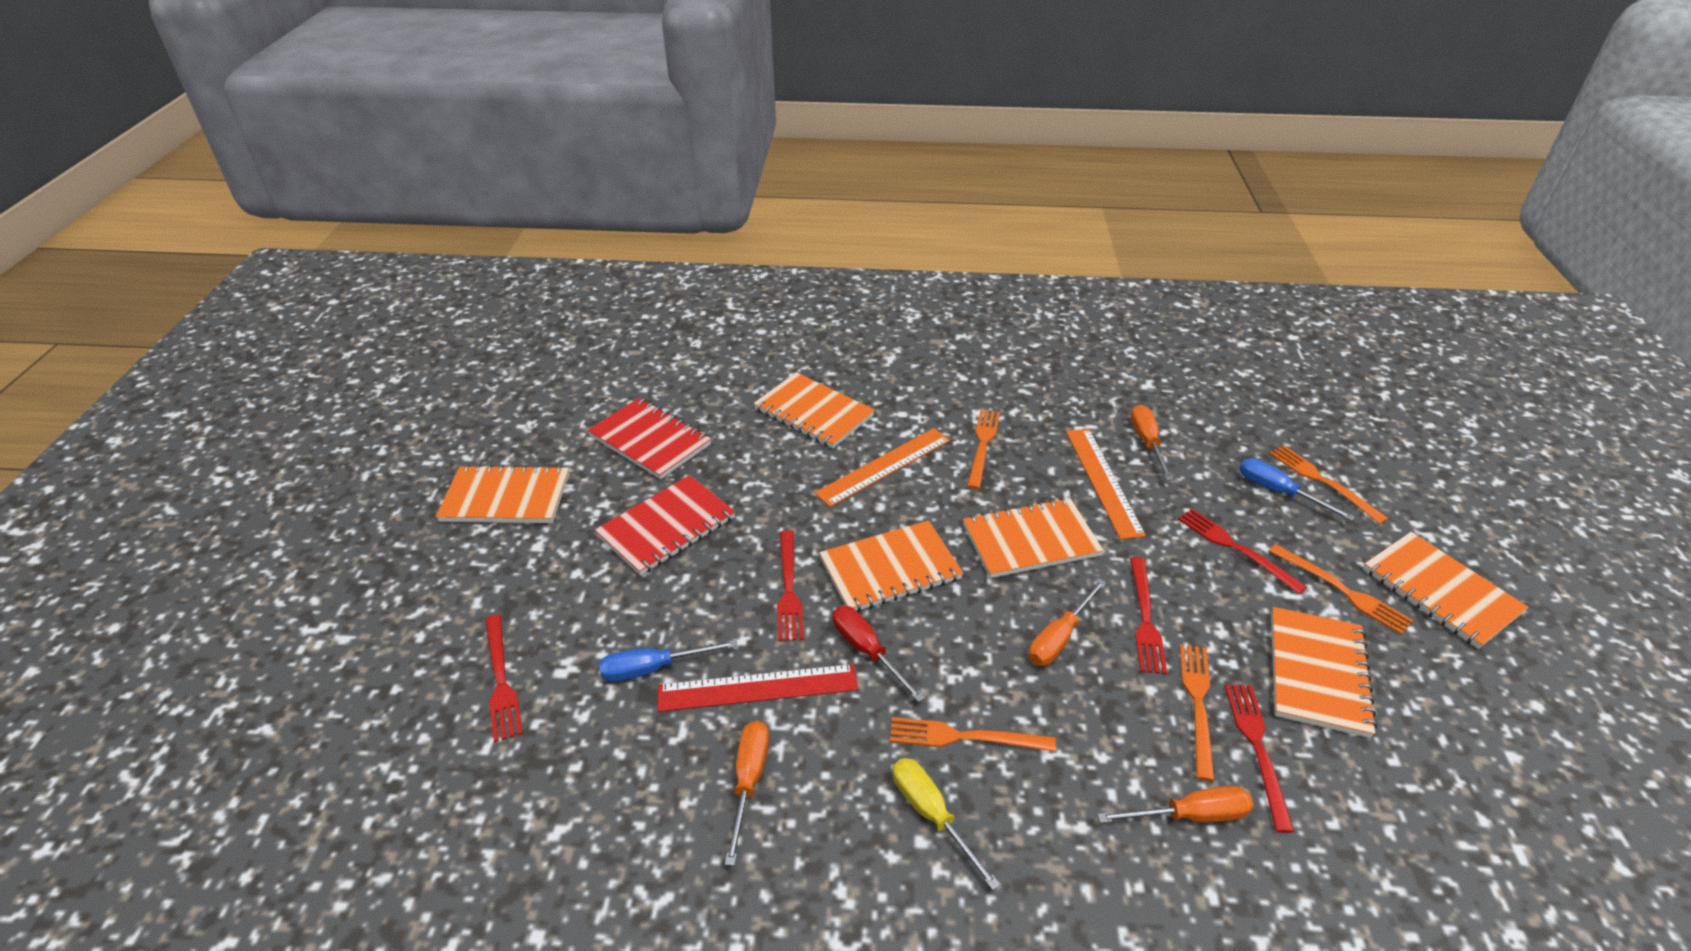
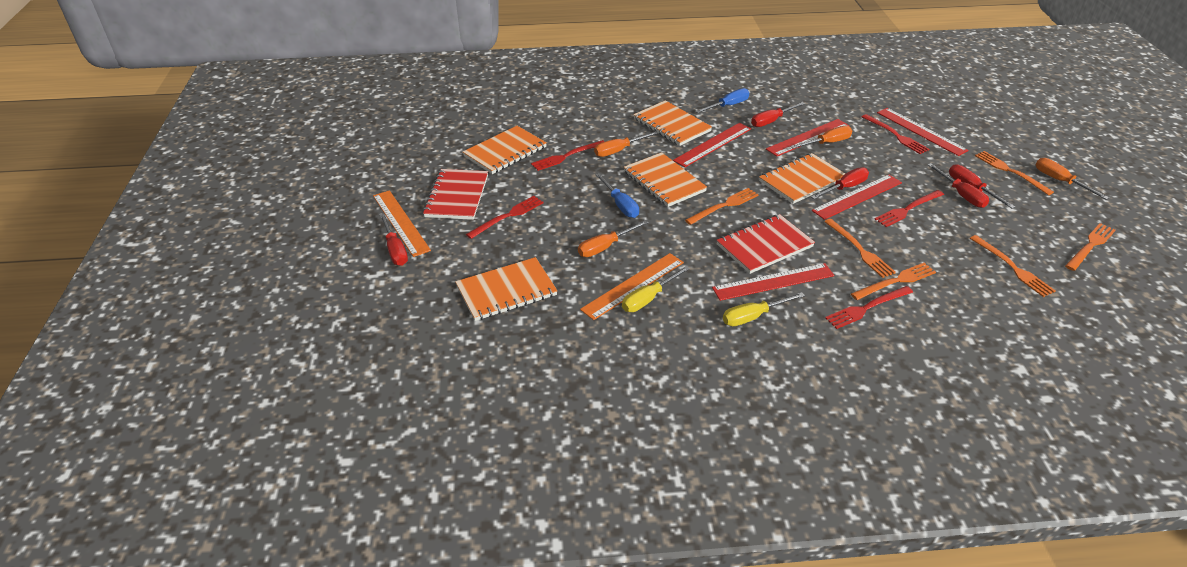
orange fork: 5 -> 6
orange notebook: 6 -> 5
red ruler: 1 -> 5
red screwdriver: 1 -> 5
yellow screwdriver: 1 -> 2

